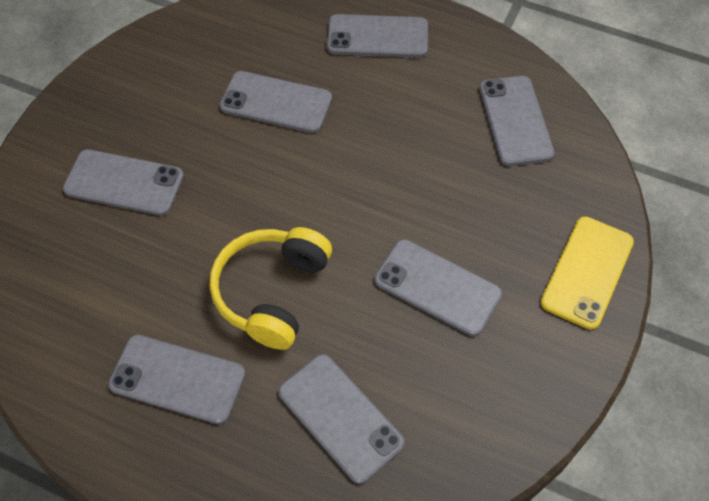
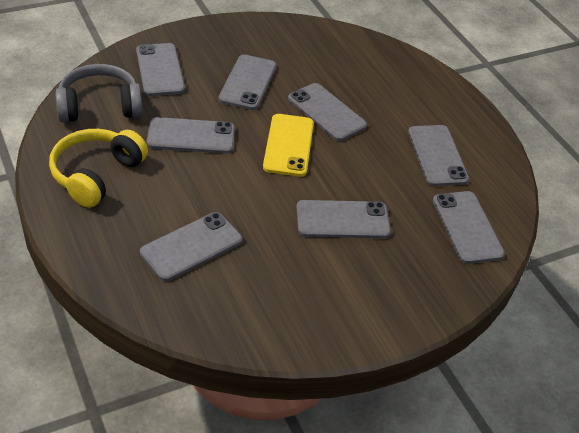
grey headphones: 0 -> 1
grey phone: 7 -> 8

